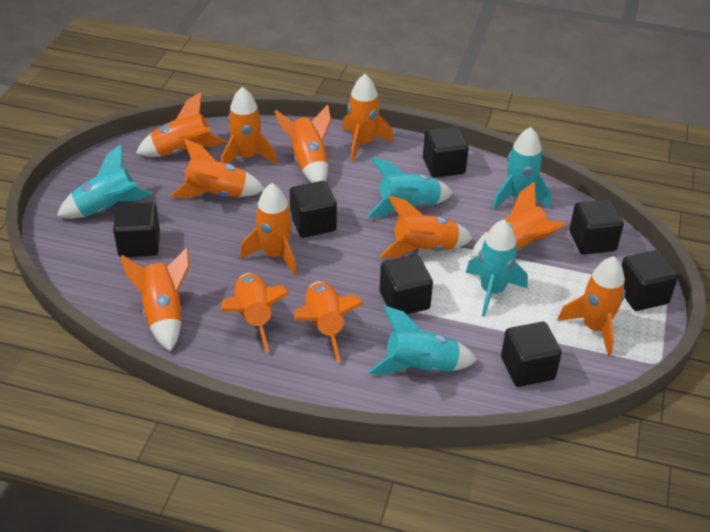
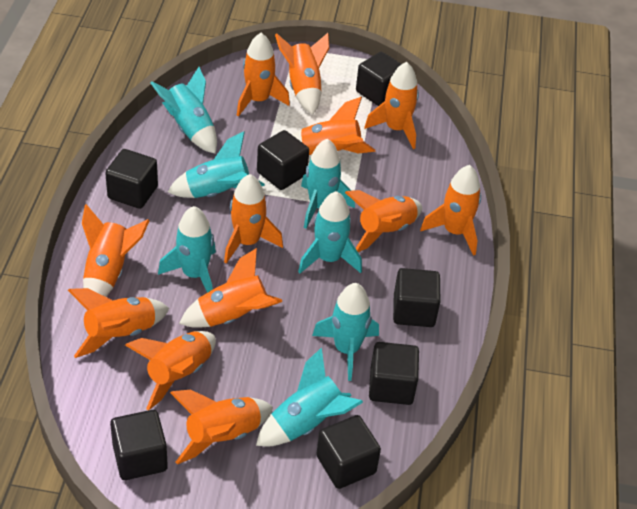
turquoise rocket: 5 -> 7

